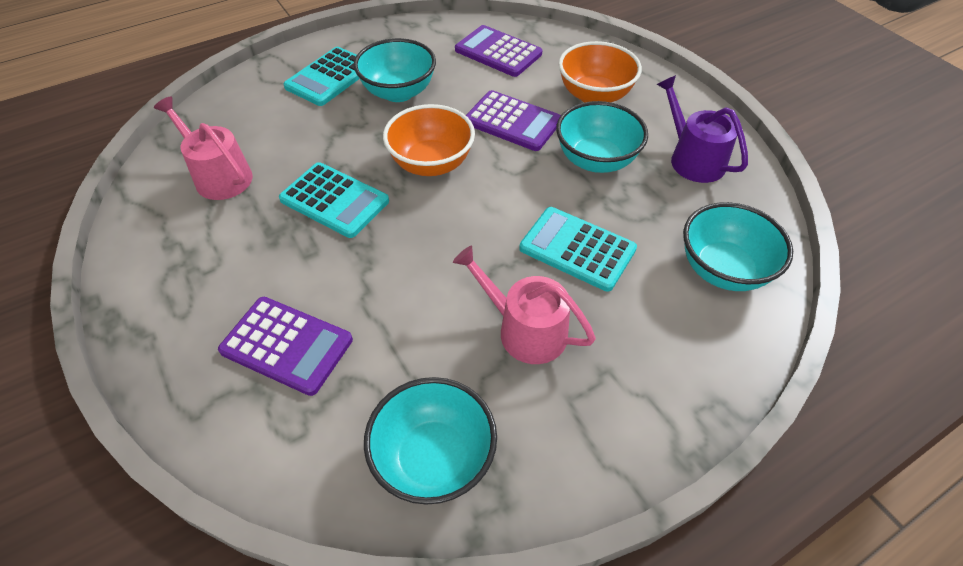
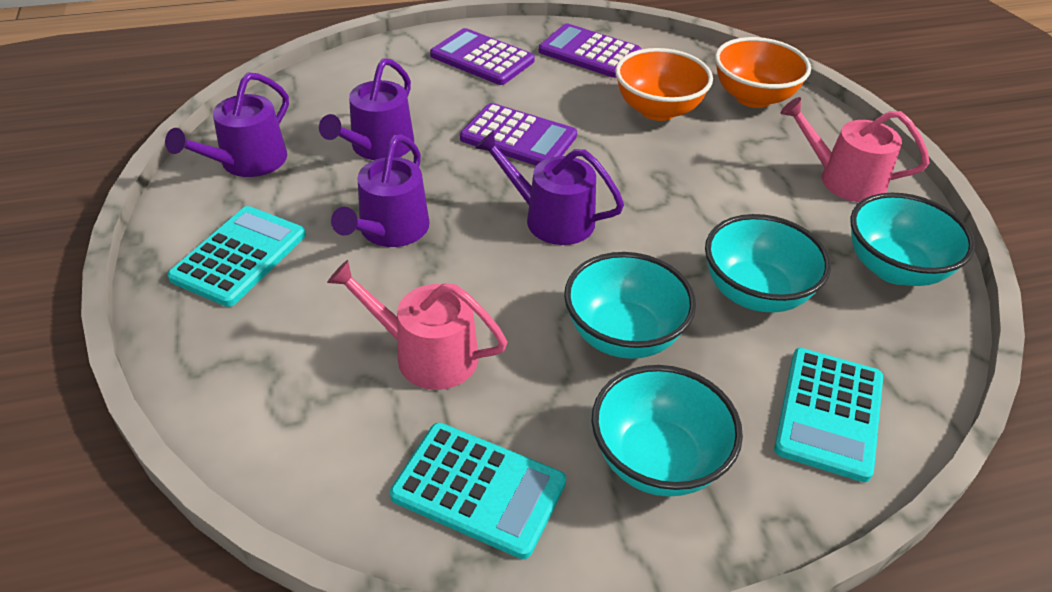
purple watering can: 1 -> 4

